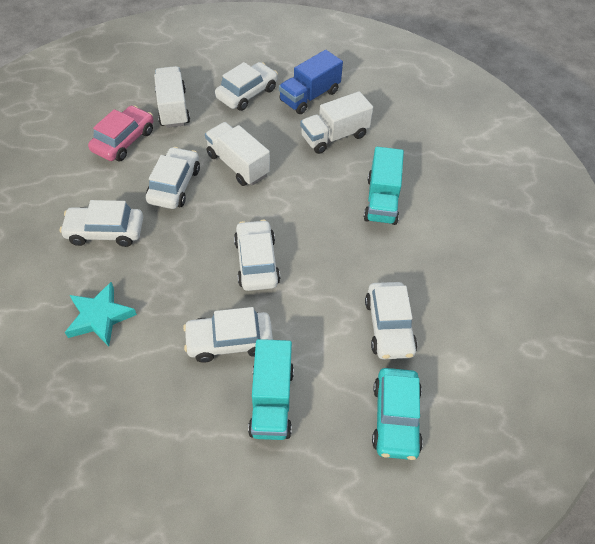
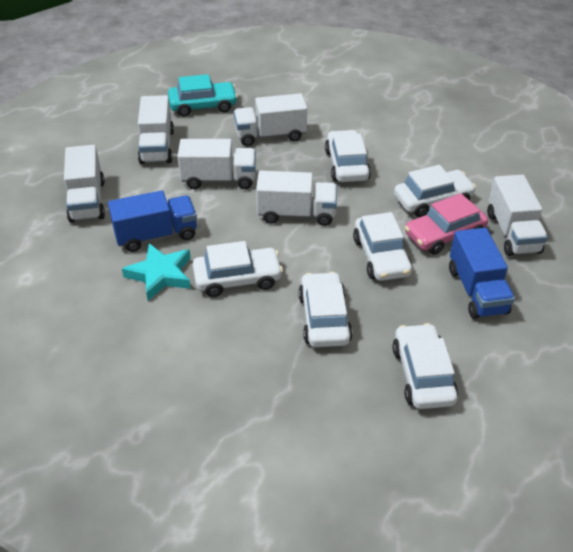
blue truck: 1 -> 2
turquoise truck: 2 -> 0
white truck: 3 -> 6

